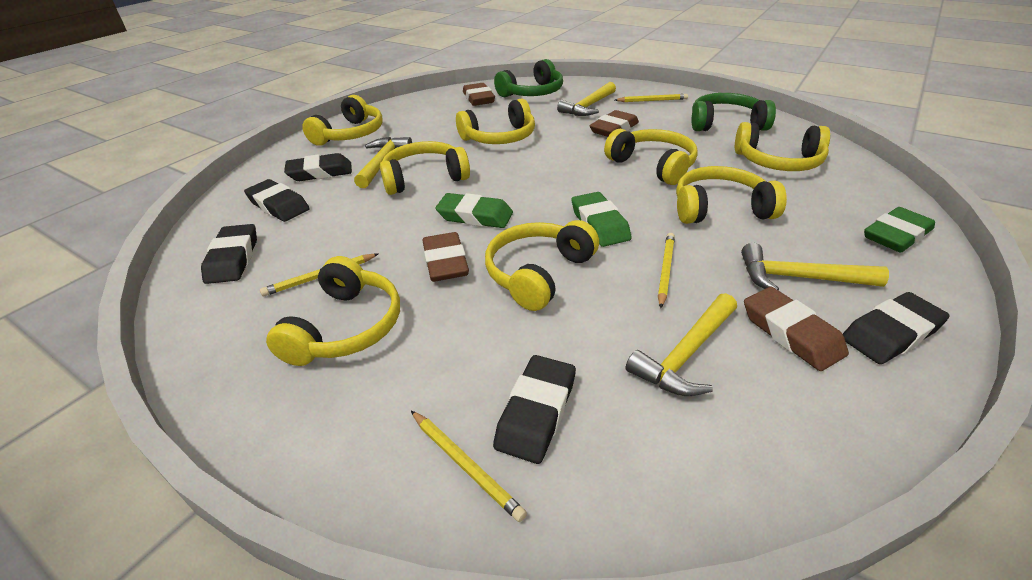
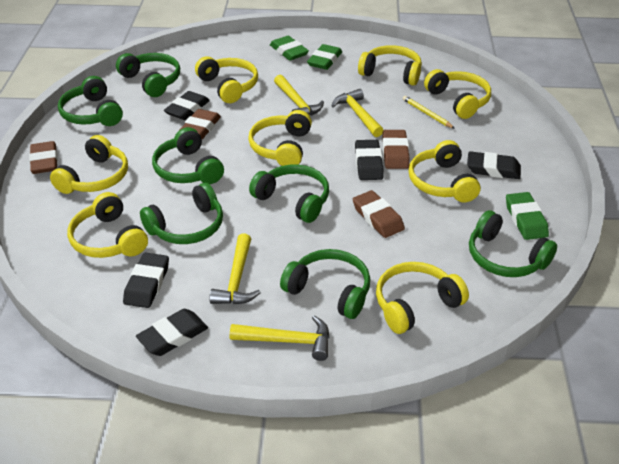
green headphones: 2 -> 7
yellow pencil: 4 -> 1

